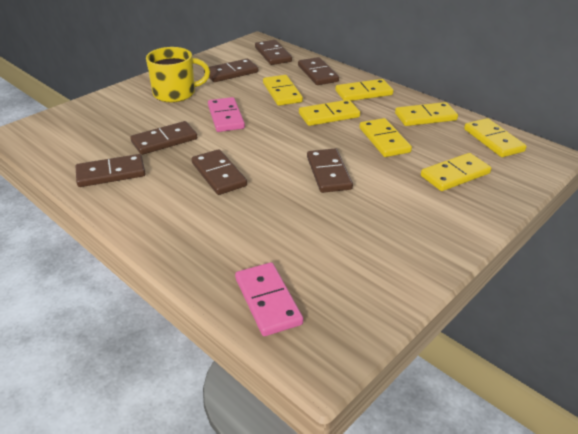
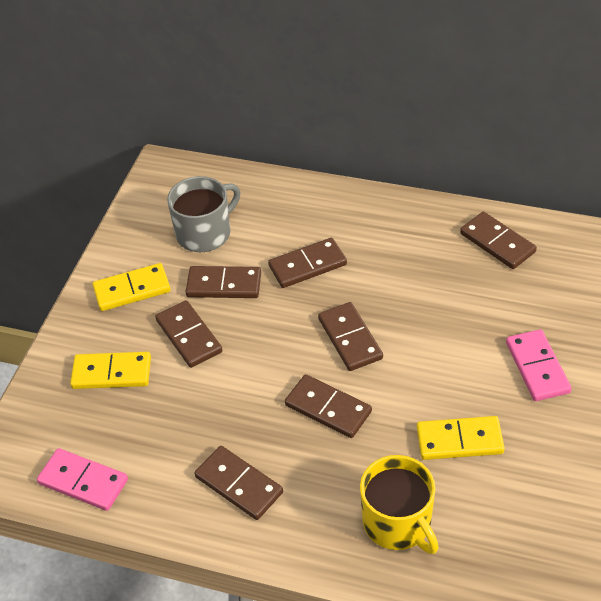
grey mug: 0 -> 1
yellow domino: 7 -> 3

